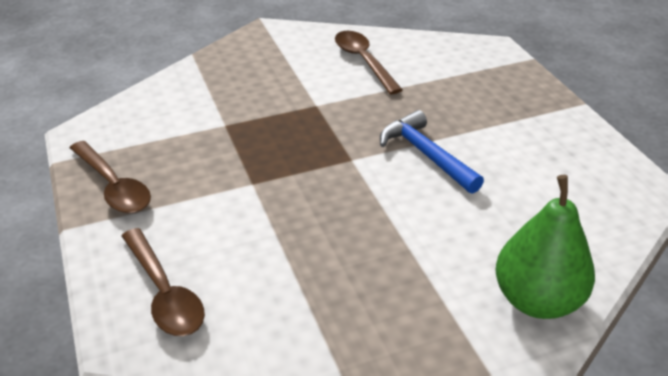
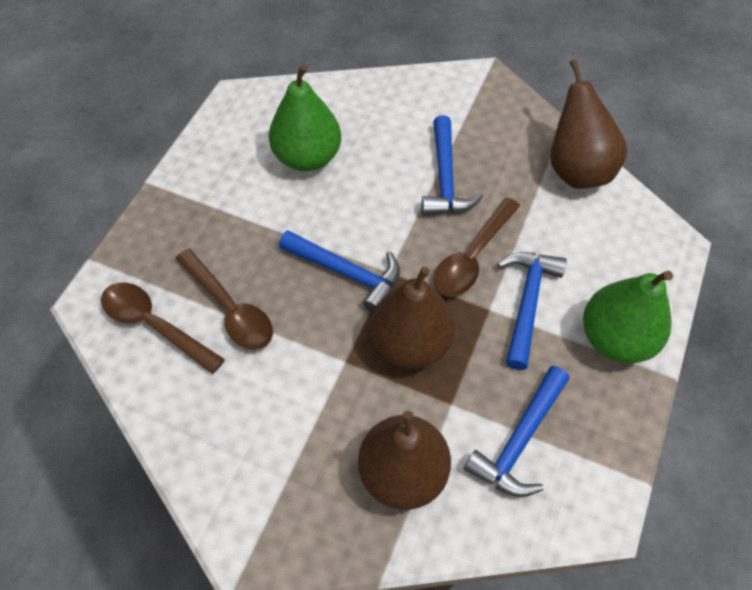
blue hammer: 1 -> 4
brown pear: 0 -> 3
green pear: 1 -> 2

